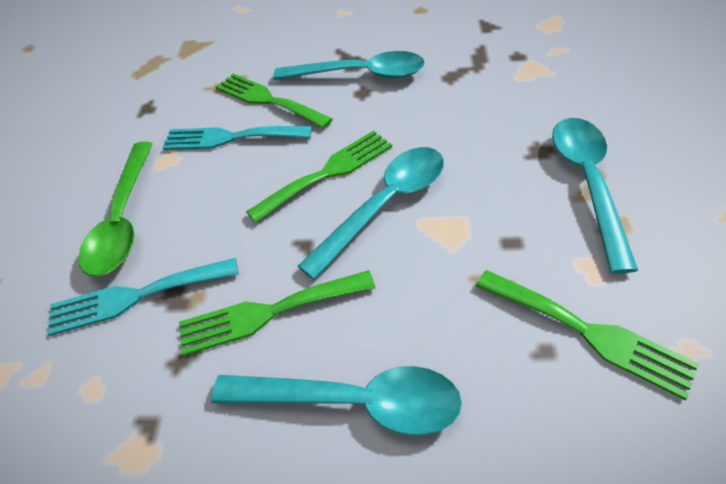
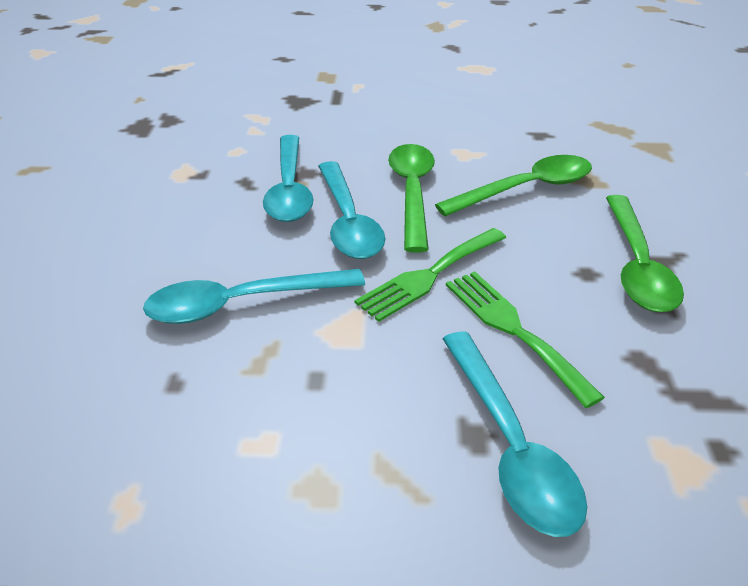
green fork: 4 -> 2
green spoon: 1 -> 3
turquoise fork: 2 -> 0

